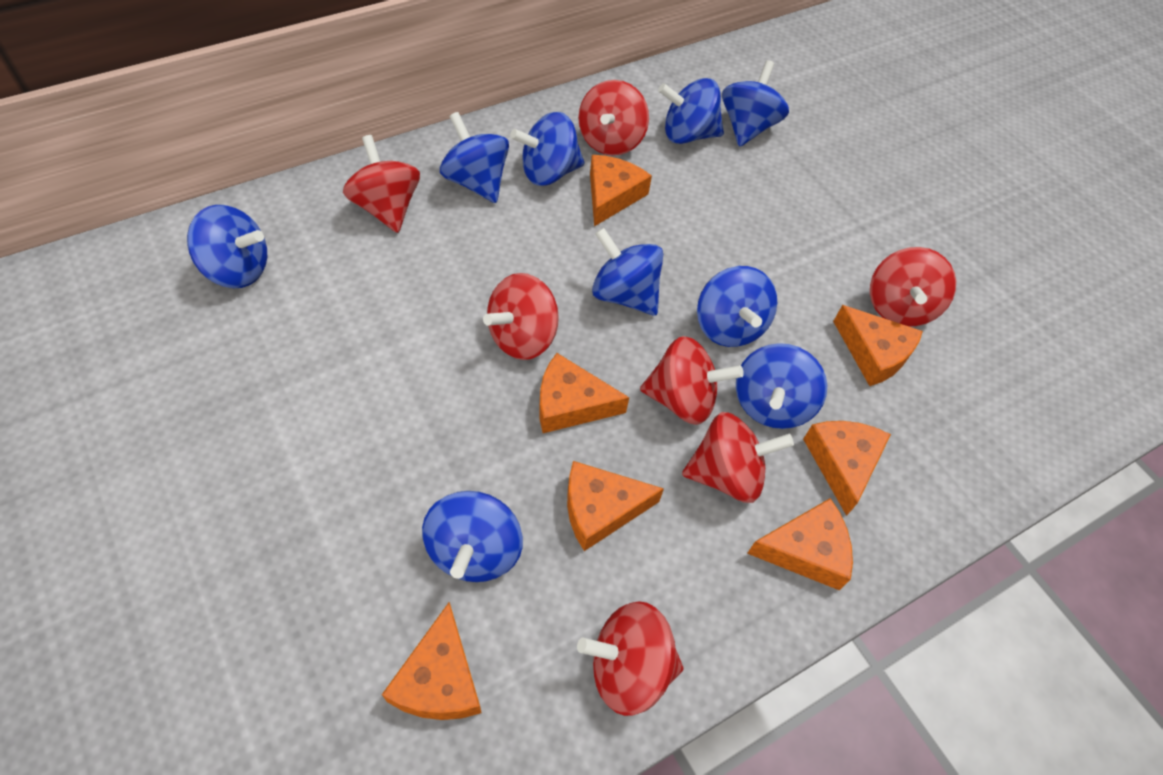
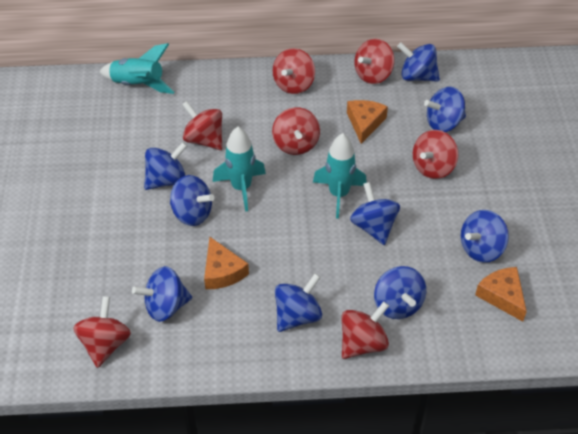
orange cheese: 7 -> 3
turquoise rocket: 0 -> 3

